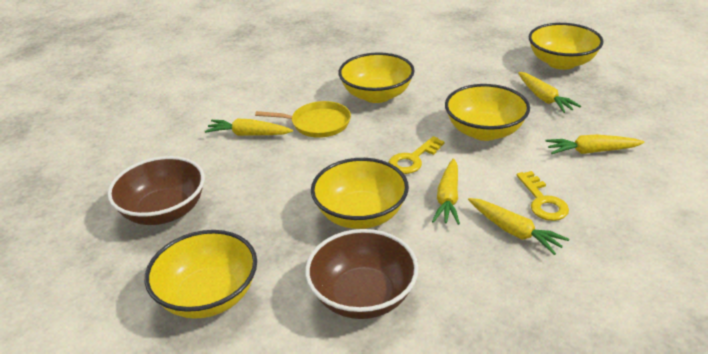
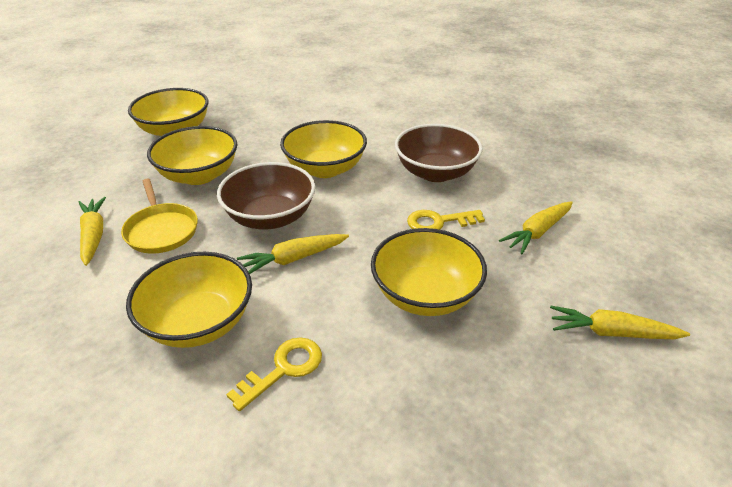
yellow carrot: 5 -> 4

